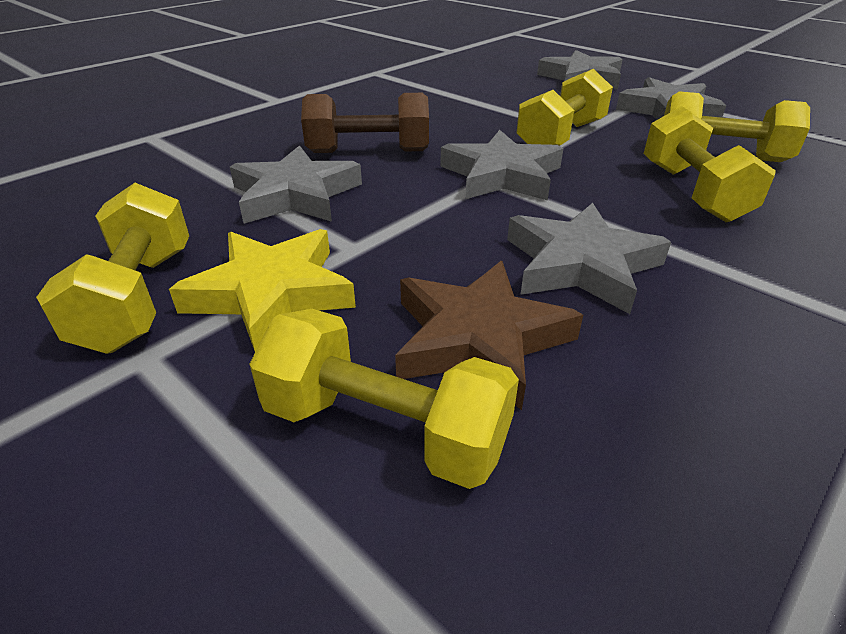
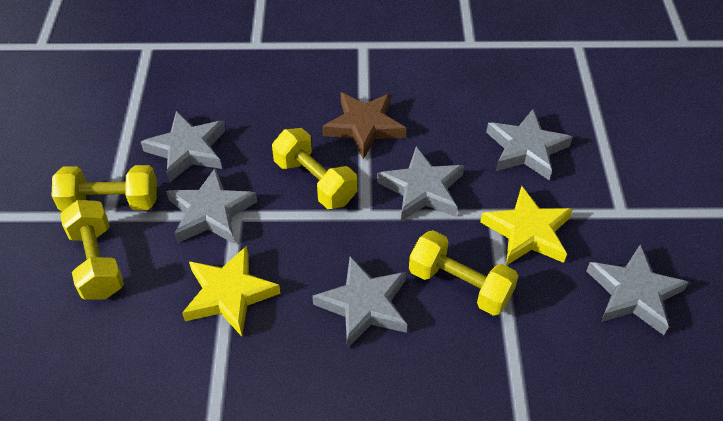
brown dumbbell: 1 -> 0
grey star: 5 -> 6
yellow dumbbell: 5 -> 4
yellow star: 1 -> 2

